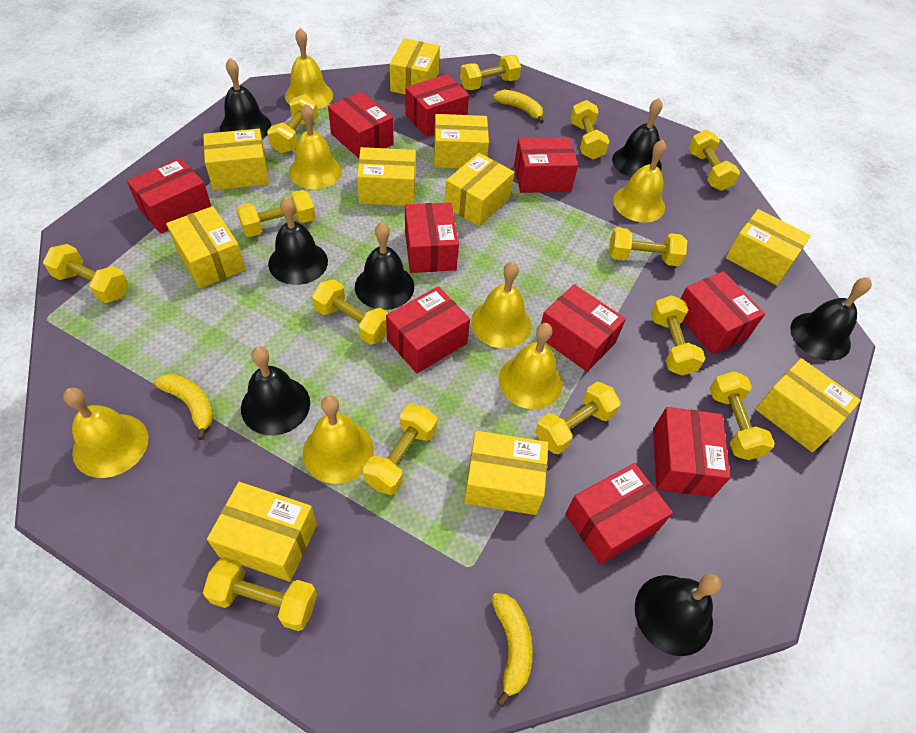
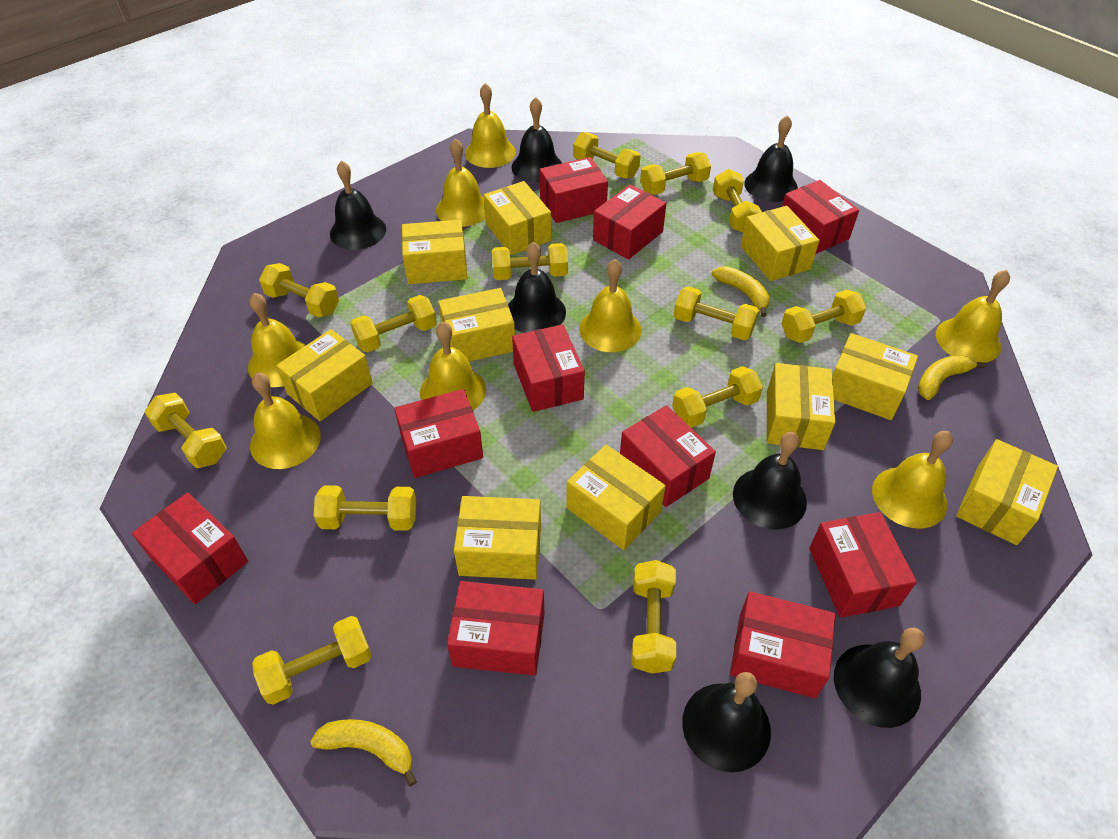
yellow bell: 7 -> 8

